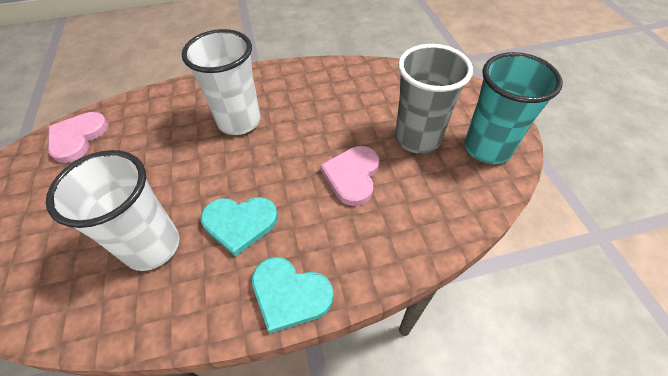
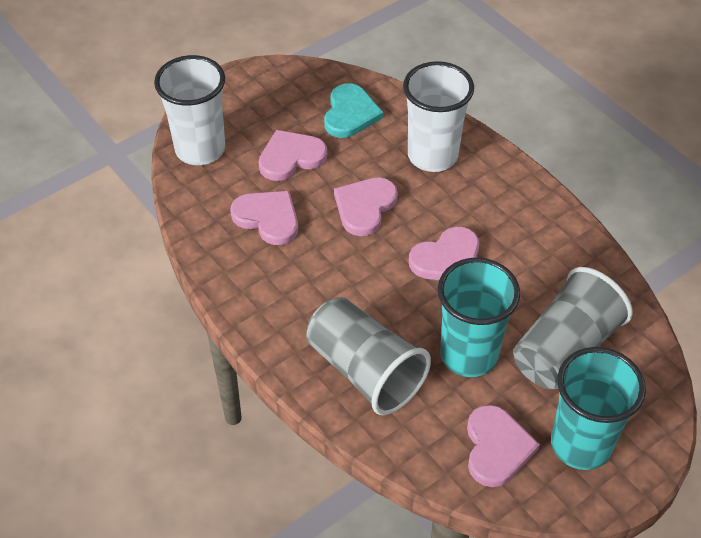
grey cup: 1 -> 2
pink heart: 2 -> 5
turquoise cup: 1 -> 2
turquoise heart: 2 -> 1

